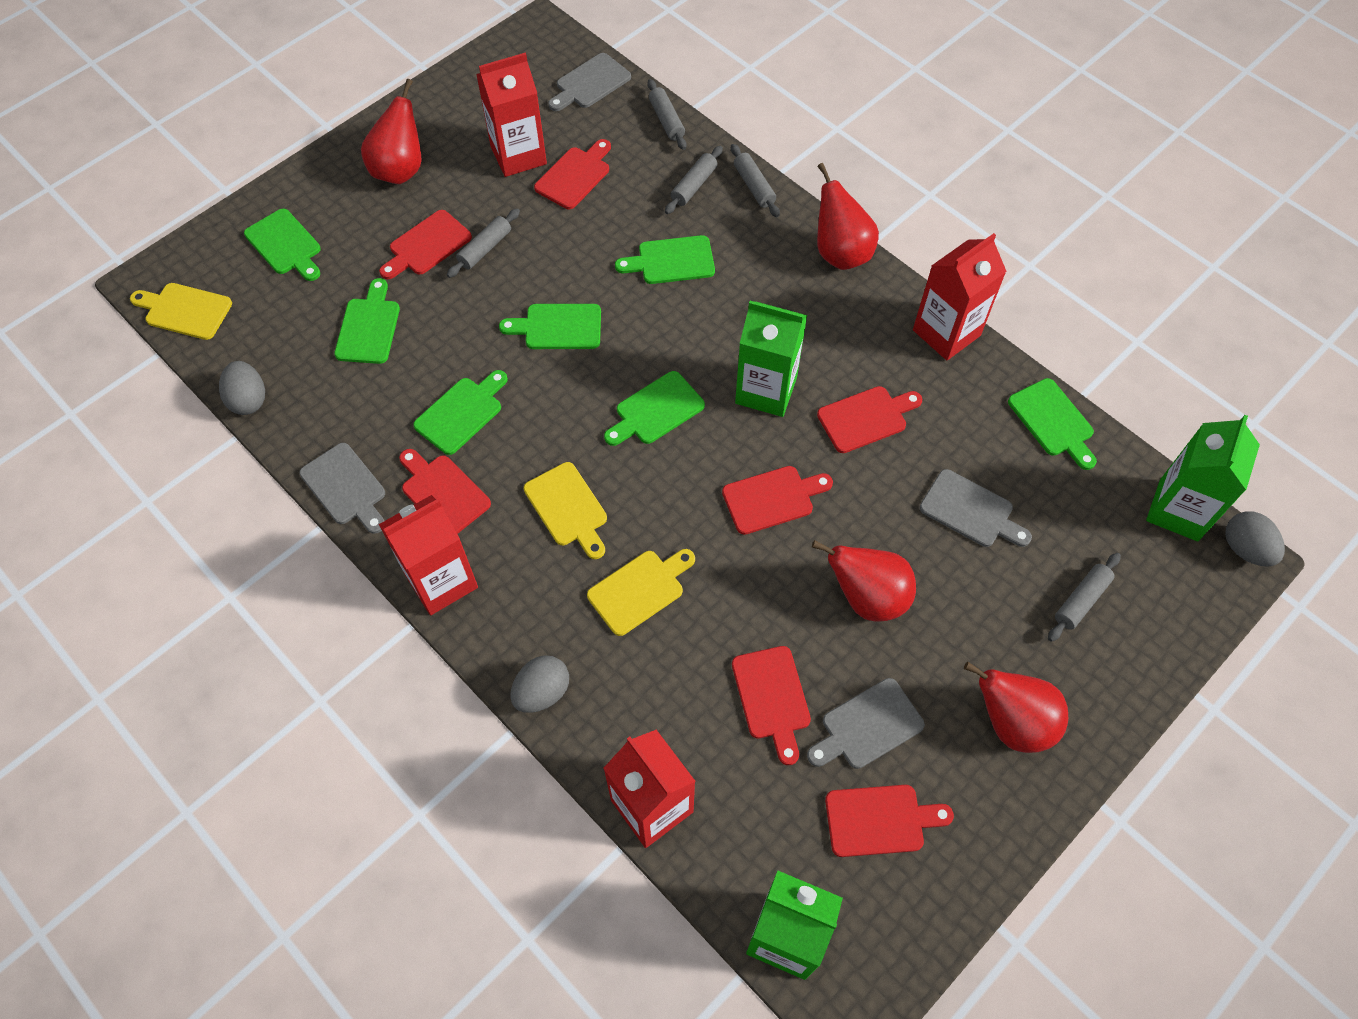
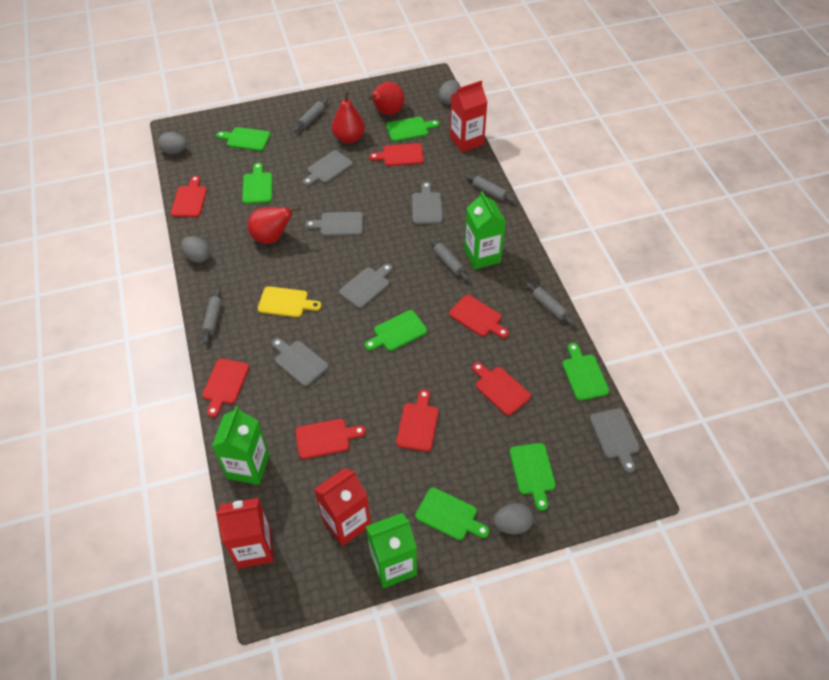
grey cutting board: 4 -> 6
grey egg: 3 -> 4
red carton: 4 -> 3
red pear: 4 -> 3
yellow cutting board: 3 -> 1

